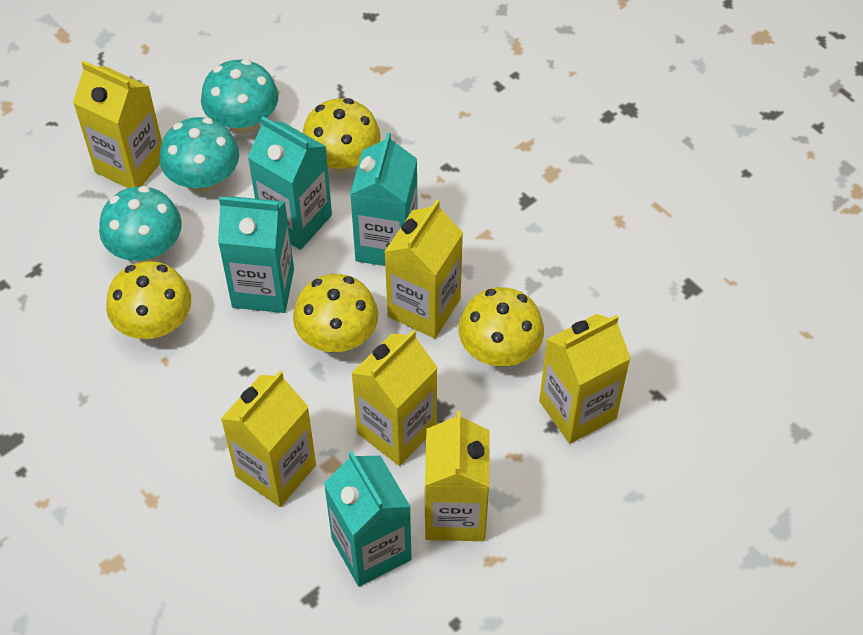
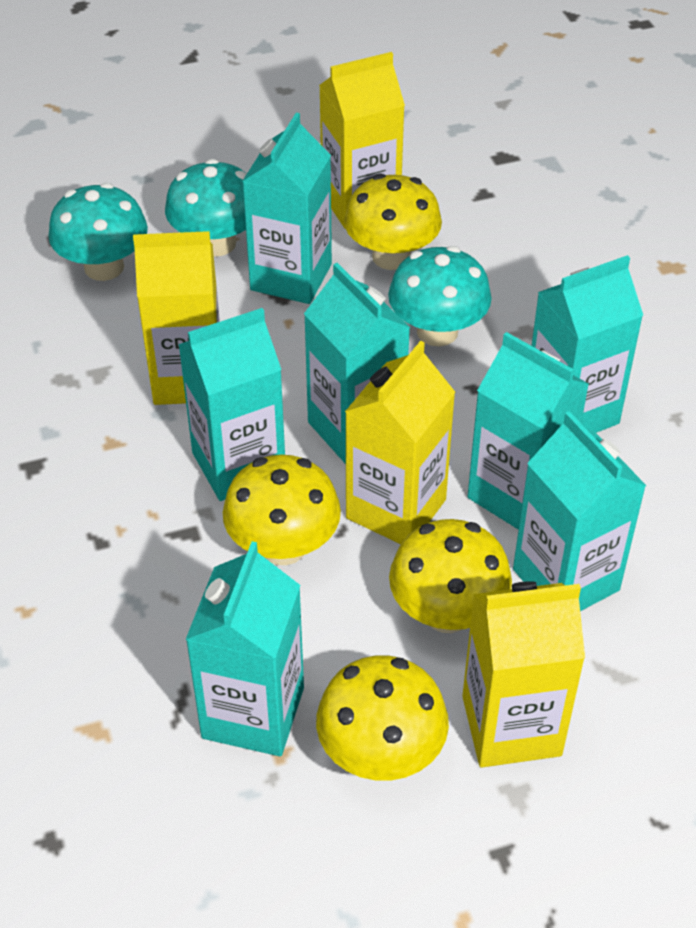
turquoise carton: 4 -> 7
yellow carton: 6 -> 4

